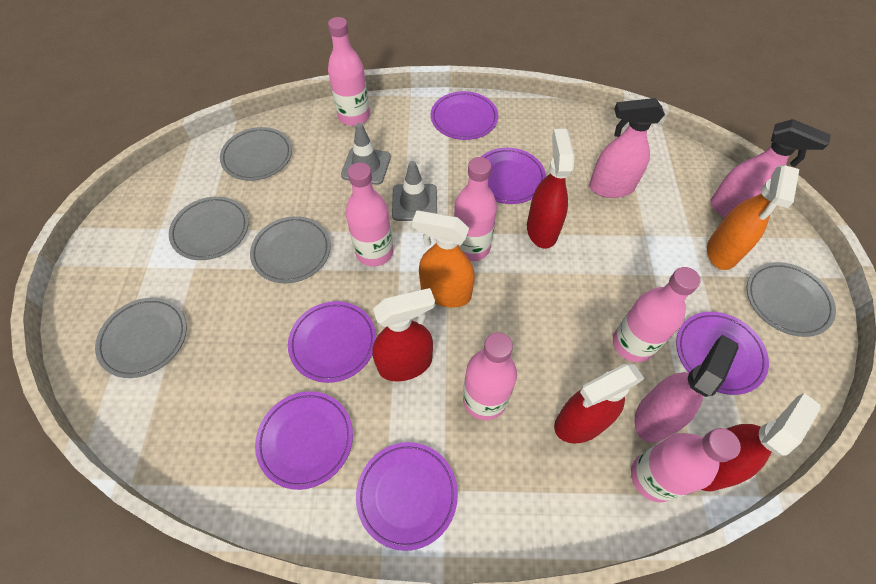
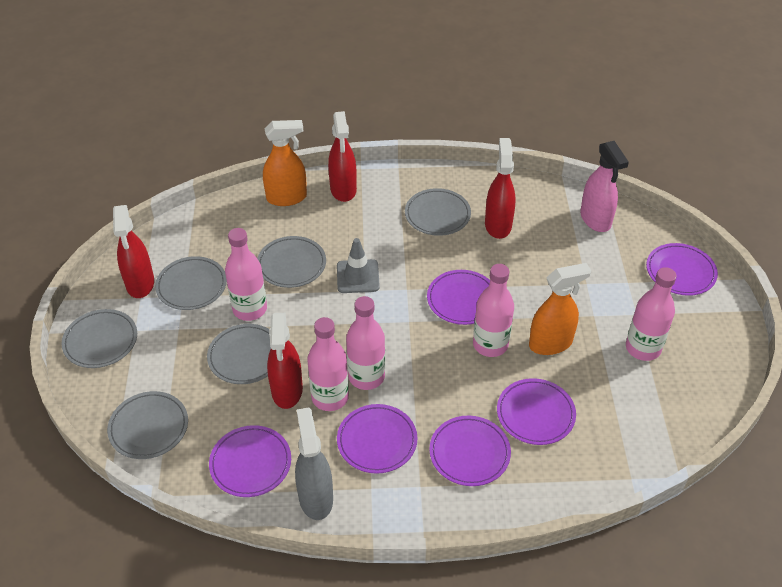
grey plate: 5 -> 6
grey spray bottle: 0 -> 1
grey traffic cone: 2 -> 1
pink bottle: 6 -> 5
pink spray bottle: 3 -> 1

